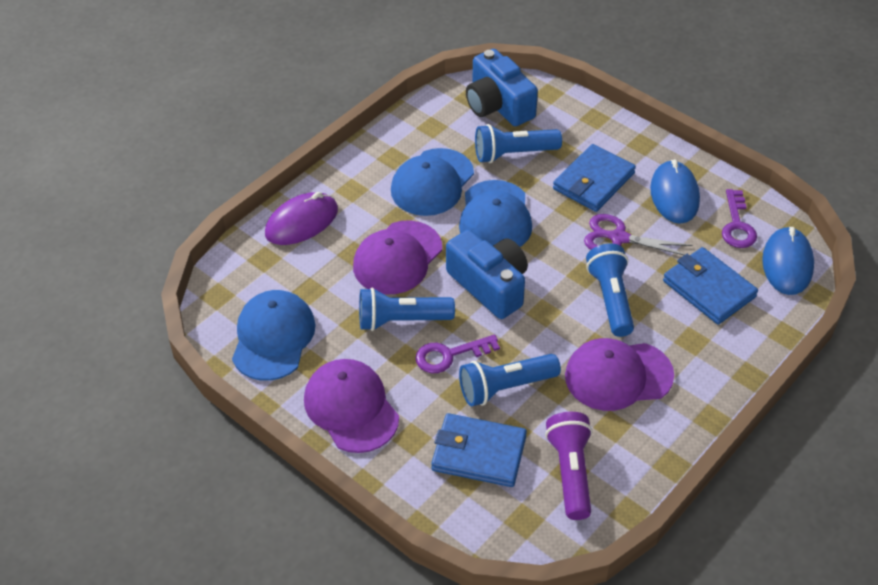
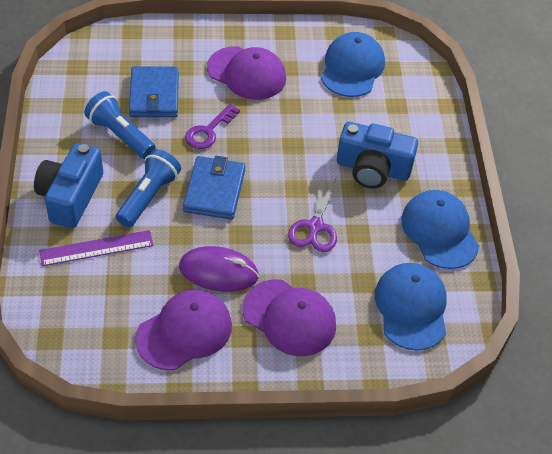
blue flashlight: 4 -> 2
blue mouse: 2 -> 0
blue wallet: 3 -> 2
purple flashlight: 1 -> 0
purple key: 2 -> 1
purple ruler: 0 -> 1

